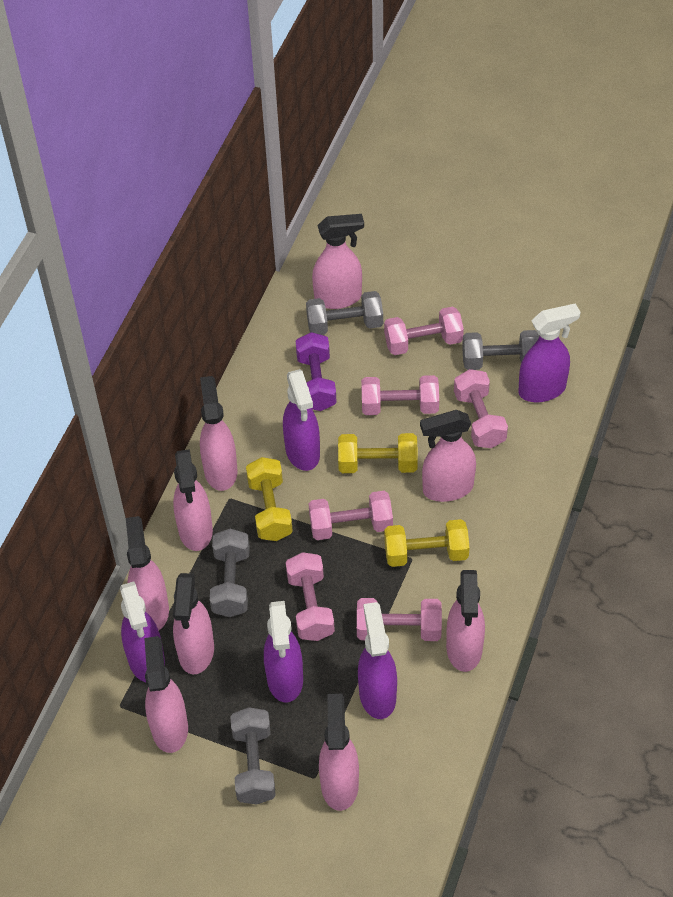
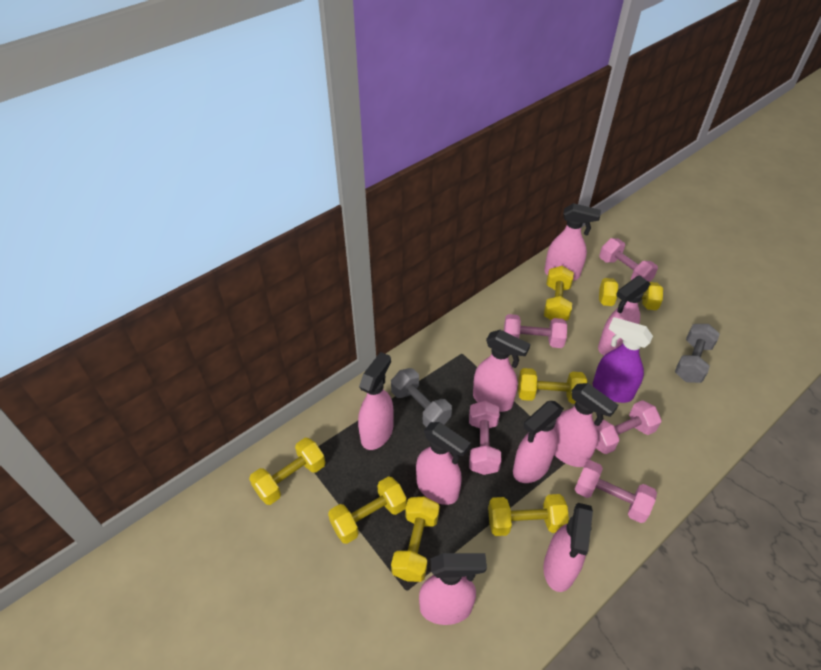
grey dumbbell: 4 -> 2
pink dumbbell: 6 -> 5
purple dumbbell: 1 -> 0
purple spray bottle: 5 -> 1
yellow dumbbell: 3 -> 7

